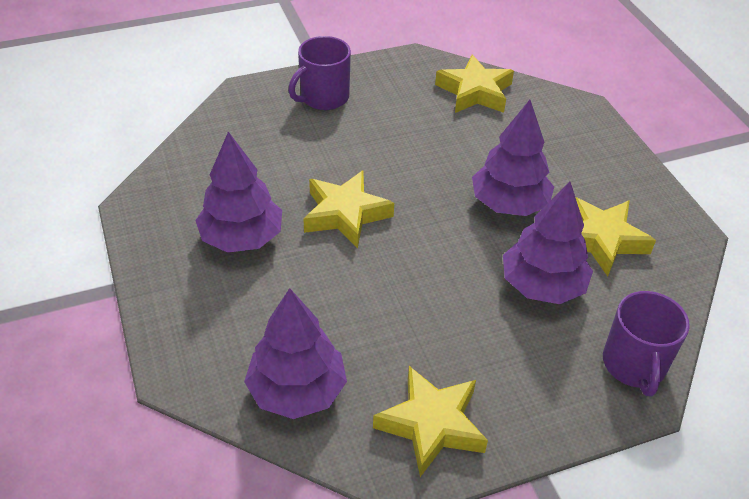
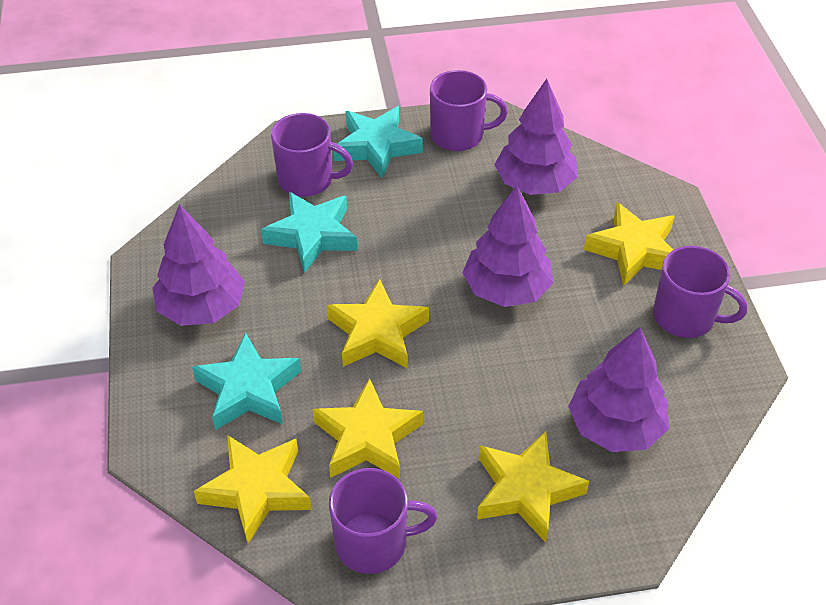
purple mug: 2 -> 4
turquoise star: 0 -> 3
yellow star: 4 -> 5

